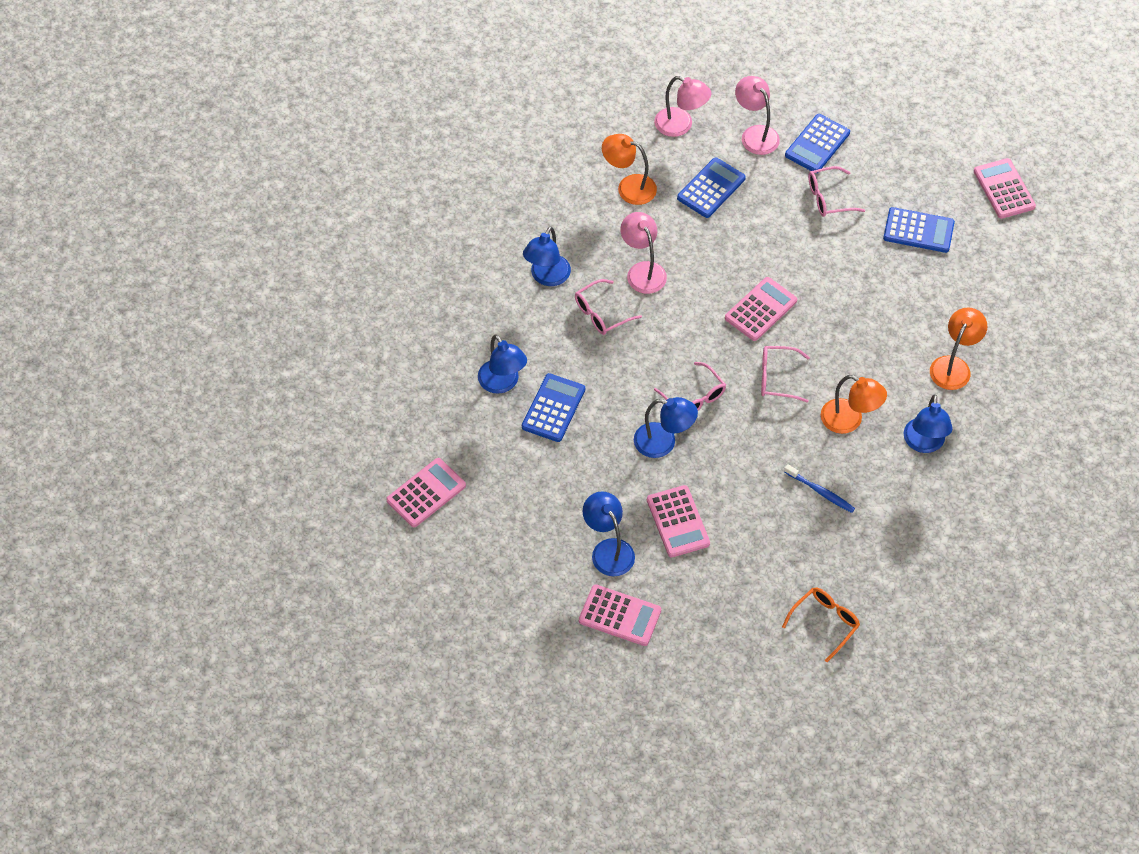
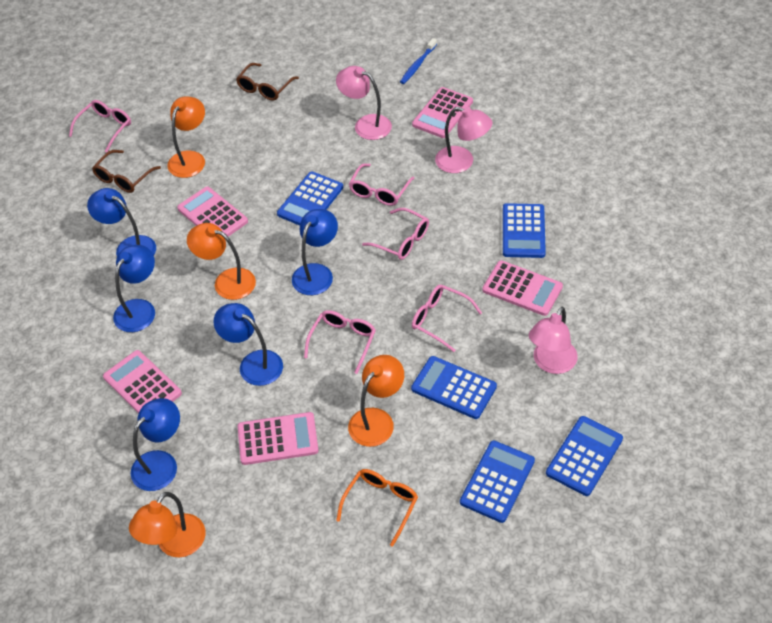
blue calculator: 4 -> 5
brown glasses: 0 -> 2
orange lamp: 3 -> 4
pink glasses: 4 -> 5

